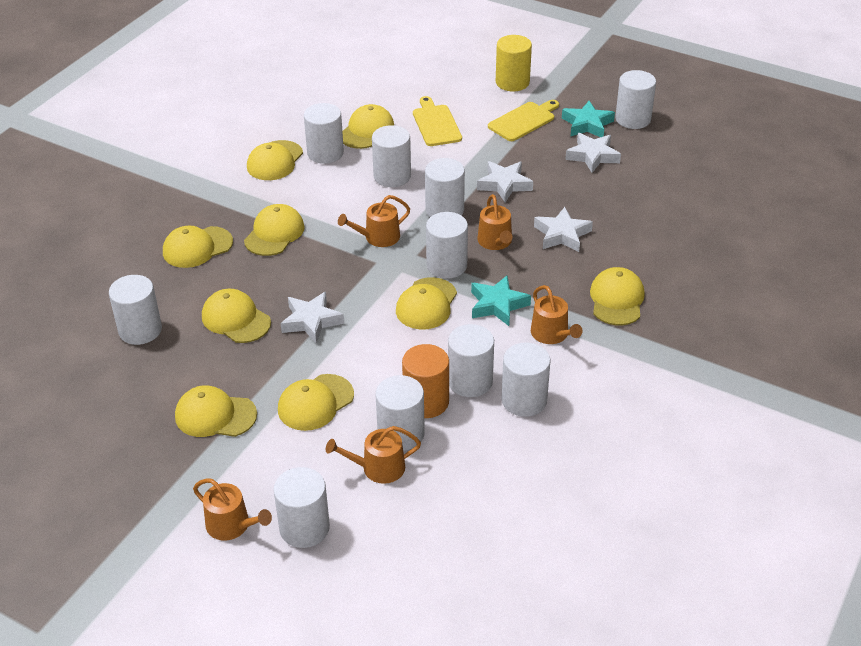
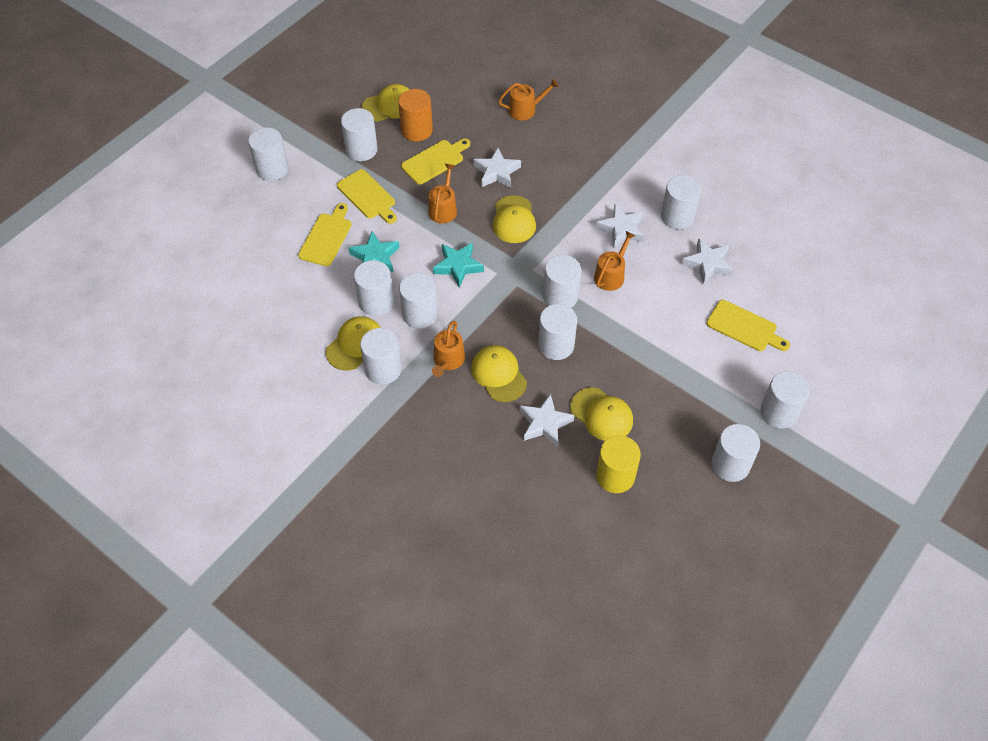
orange watering can: 5 -> 4
yellow cap: 9 -> 5
yellow cutting board: 2 -> 4

